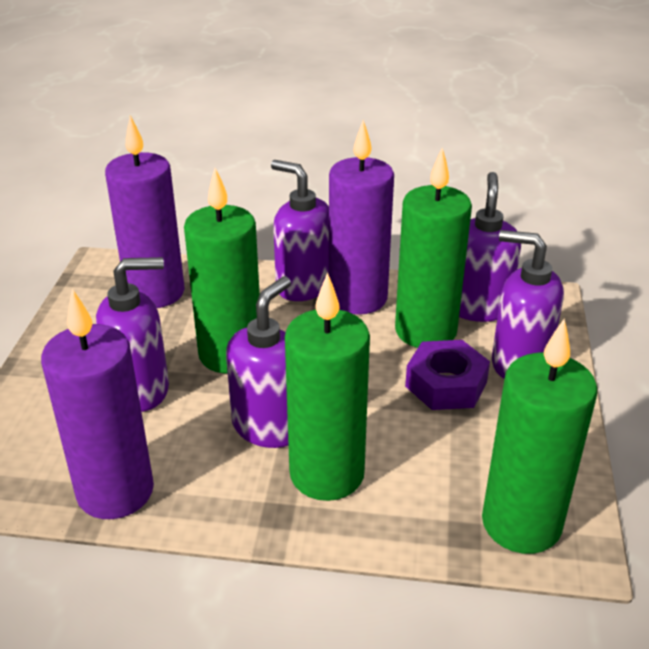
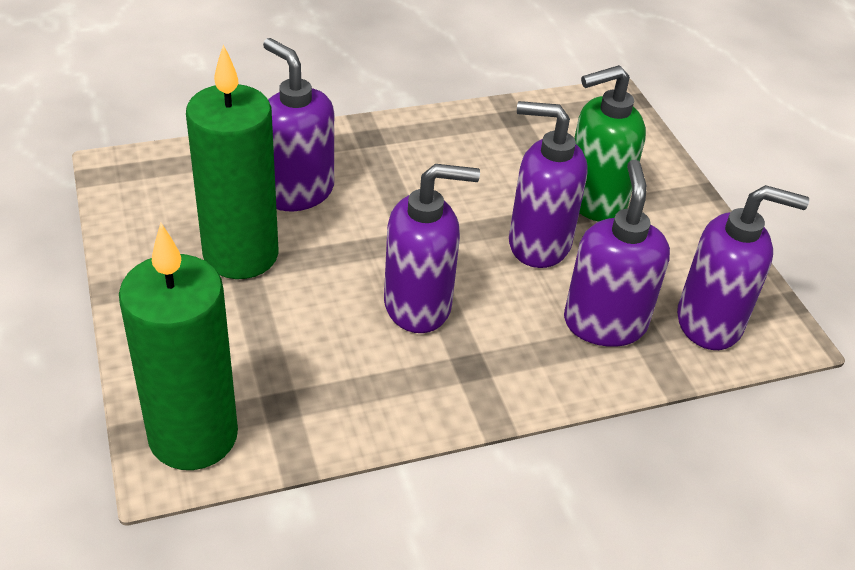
green candle: 4 -> 2
green soap dispenser: 0 -> 1
purple candle: 3 -> 0
purple nut: 1 -> 0

